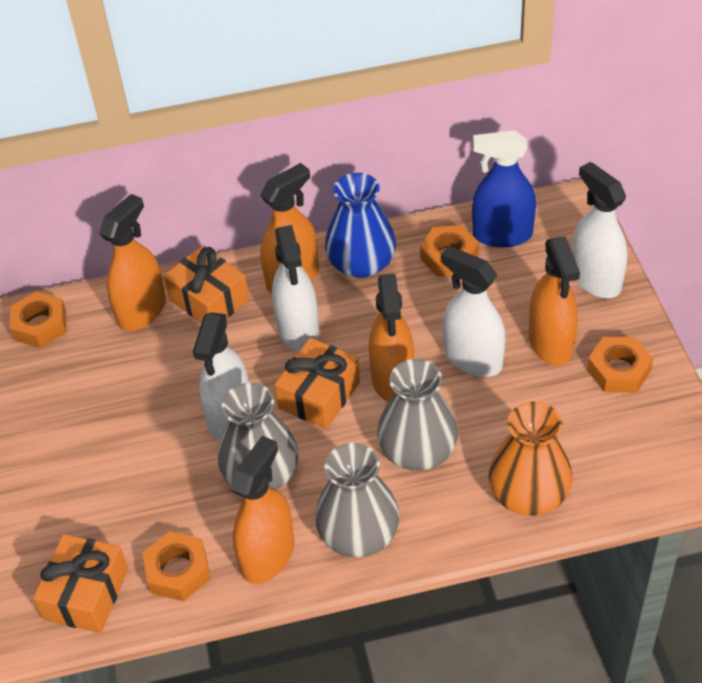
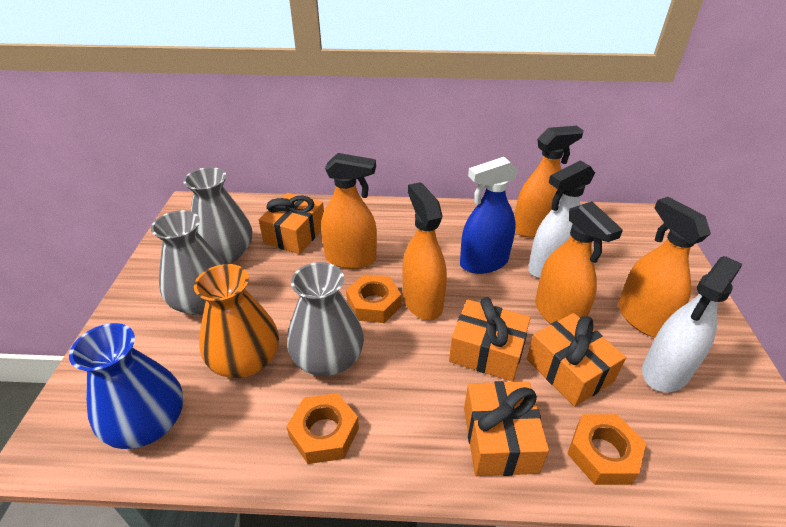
orange gift: 3 -> 4
orange nut: 4 -> 3
white spray bottle: 4 -> 2

